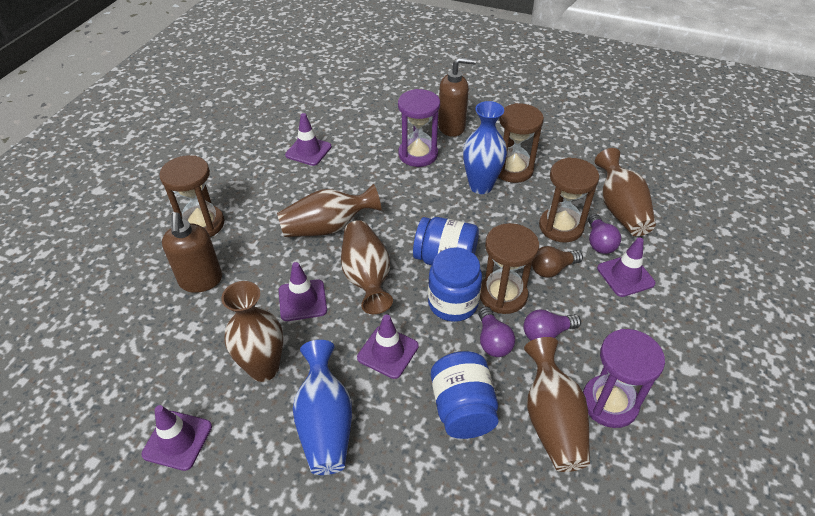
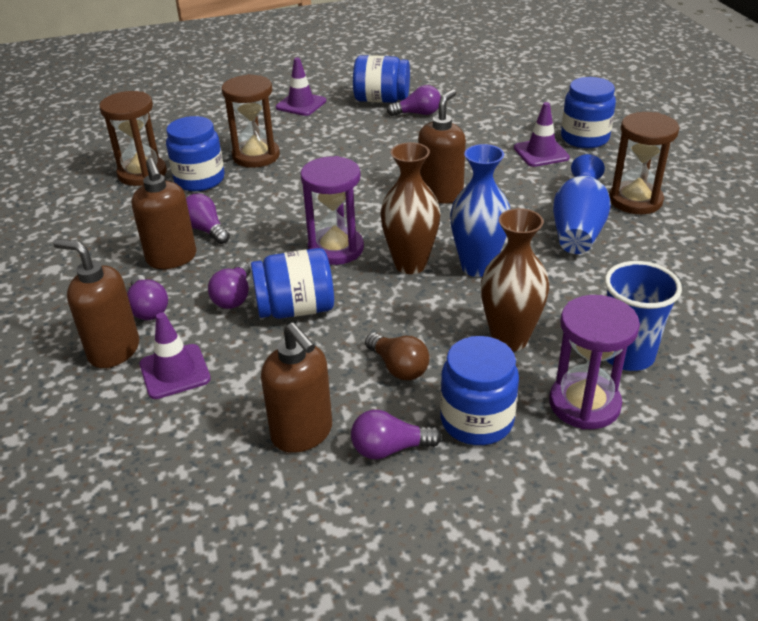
blue cup: 0 -> 1
blue jar: 3 -> 5
brown hourglass: 4 -> 3
brown soap dispenser: 2 -> 4
brown vase: 5 -> 2
purple light bulb: 3 -> 5
purple traffic cone: 5 -> 3

